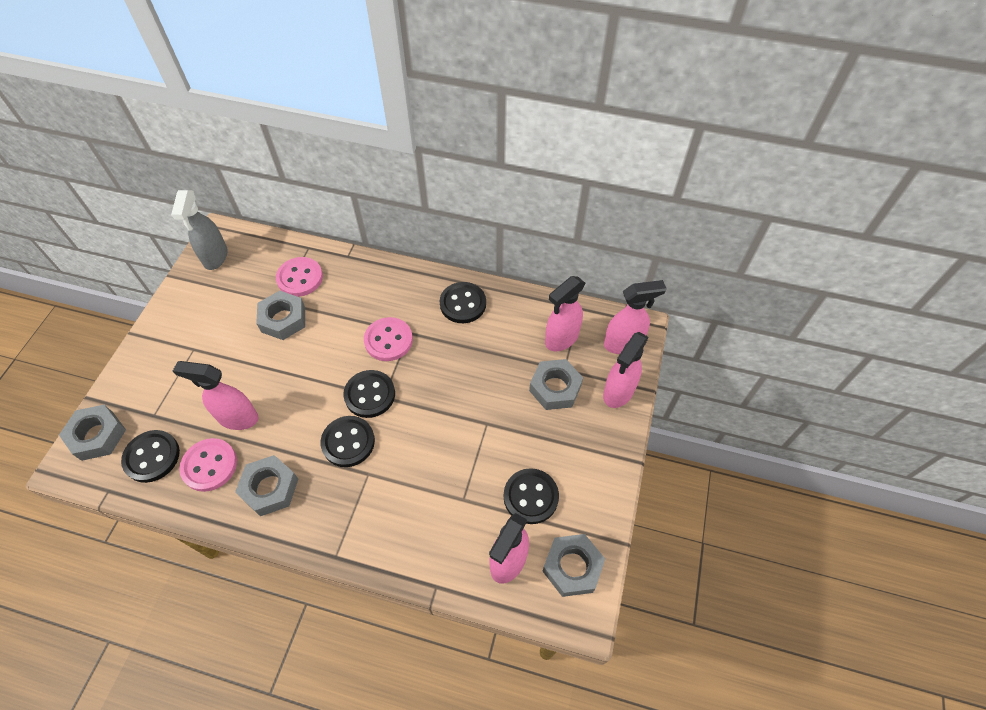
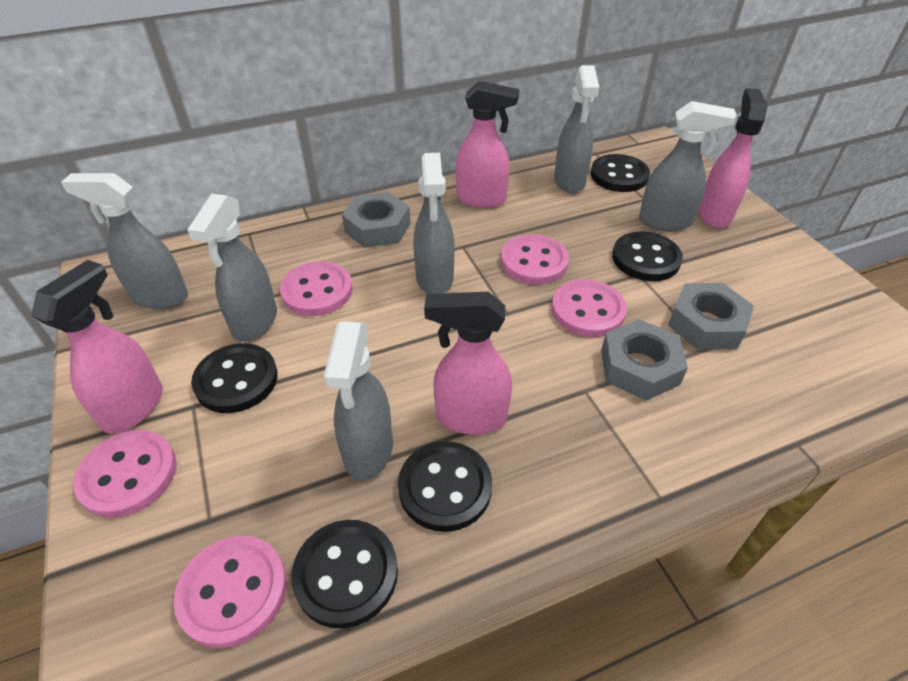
grey nut: 5 -> 3
grey spray bottle: 1 -> 6
pink button: 3 -> 5
pink spray bottle: 5 -> 4

